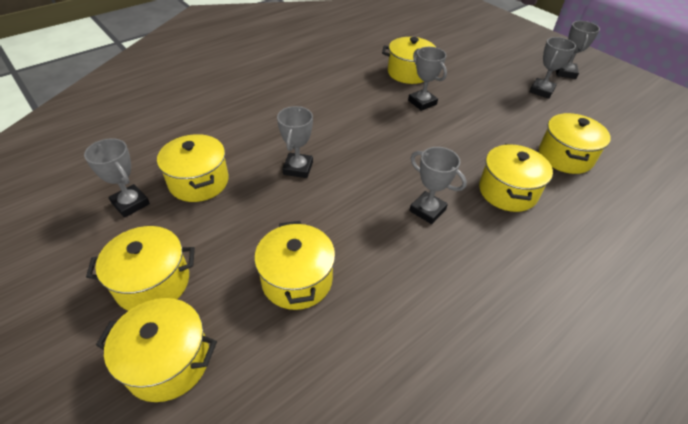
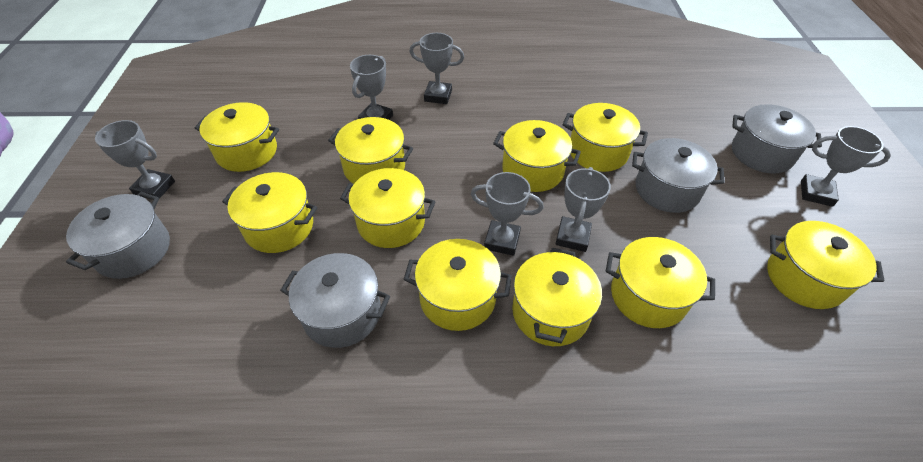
grey pot: 0 -> 4
yellow pot: 7 -> 10

